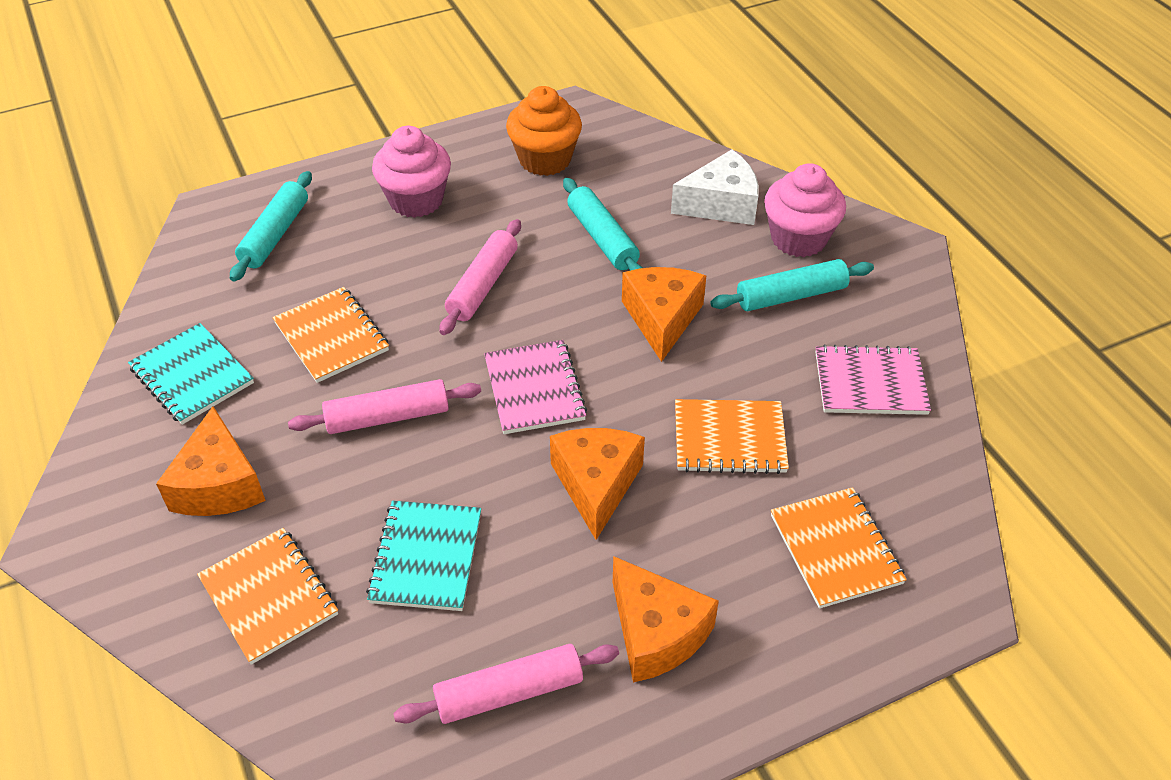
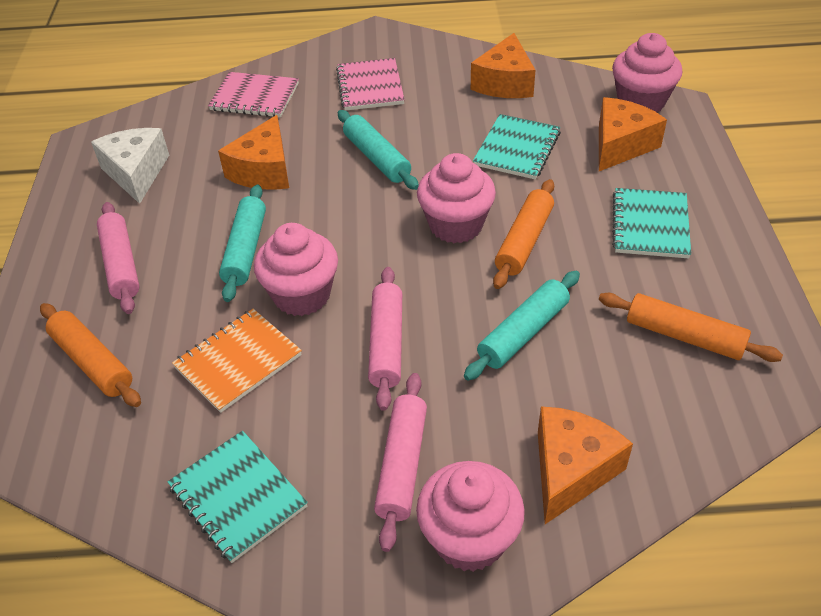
orange cupcake: 1 -> 0
orange notebook: 4 -> 1
orange rolling pin: 0 -> 3
pink cupcake: 2 -> 4
turquoise notebook: 2 -> 3

